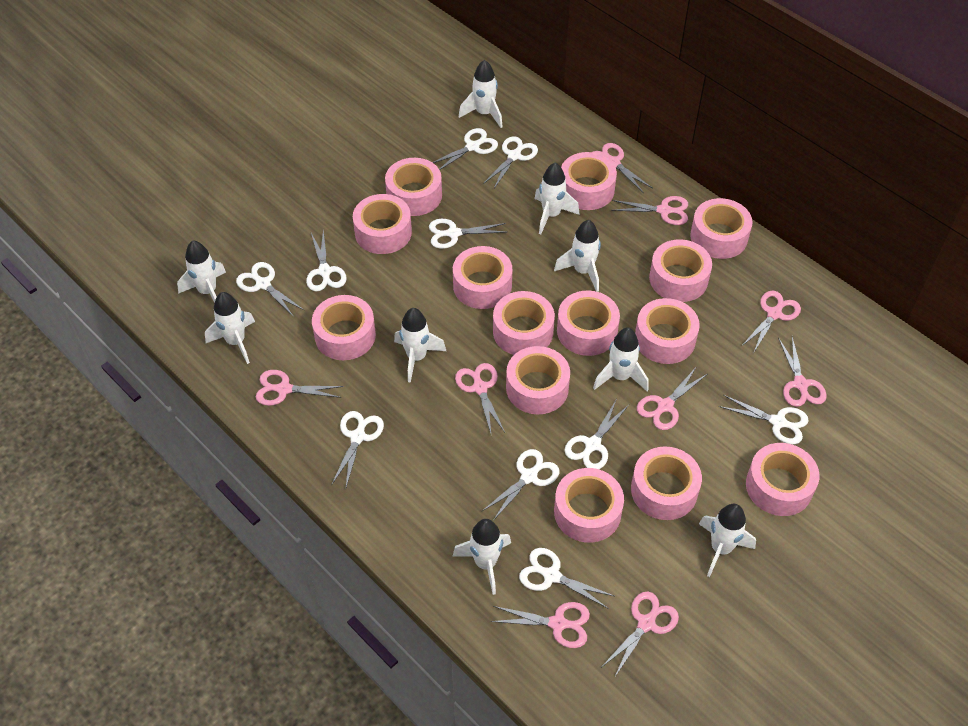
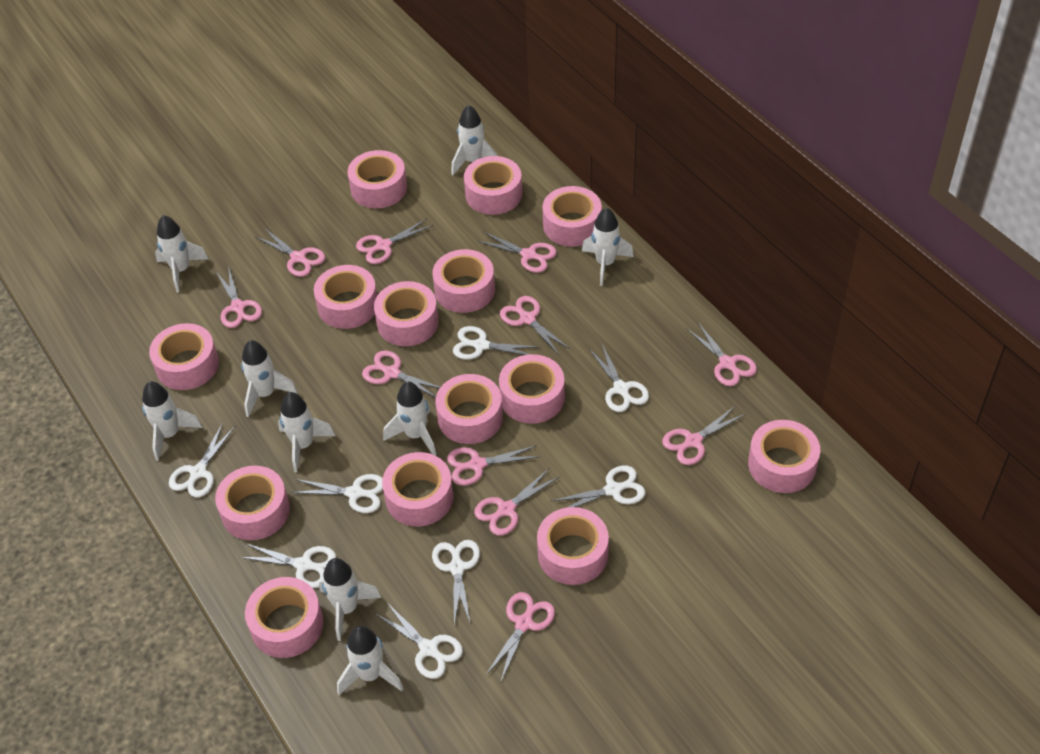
pink scissors: 9 -> 11
white scissors: 10 -> 8

